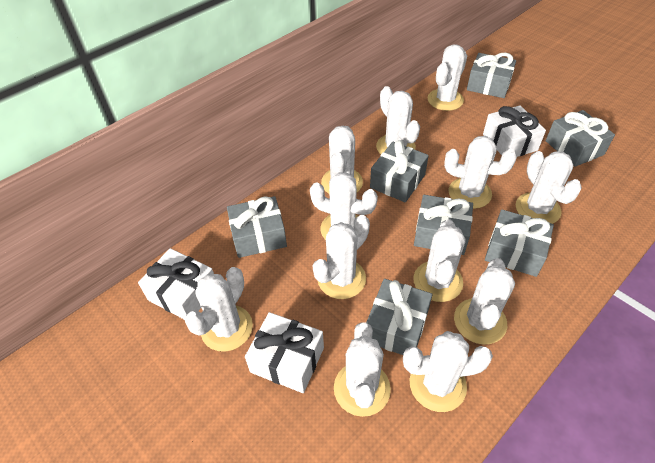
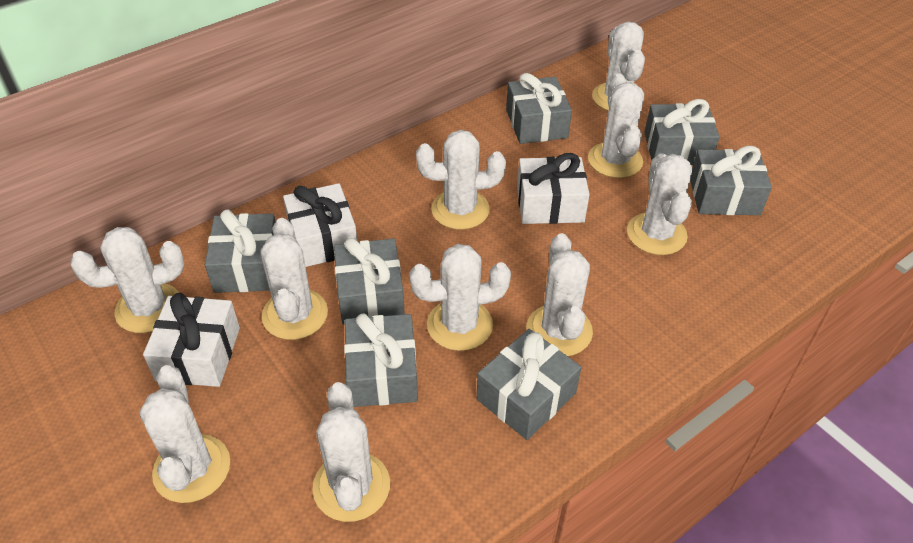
white cactus: 12 -> 10

